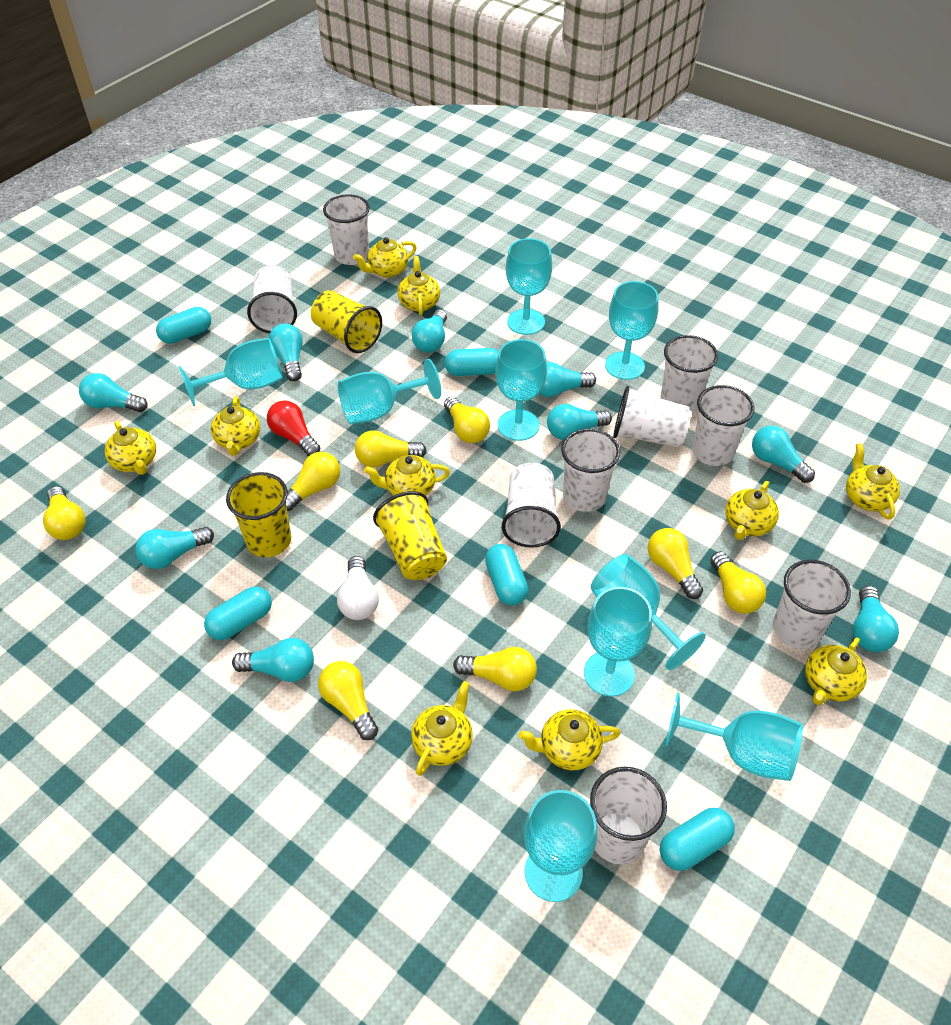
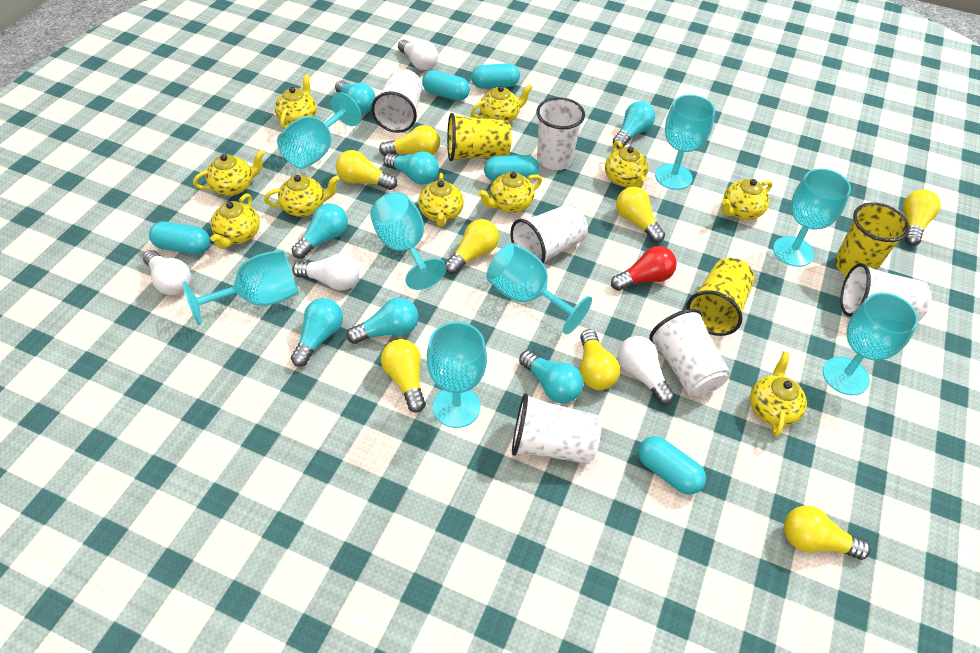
turquoise goblet: 9 -> 8
turquoise light bulb: 9 -> 7
white cup: 9 -> 6
white light bulb: 1 -> 4

